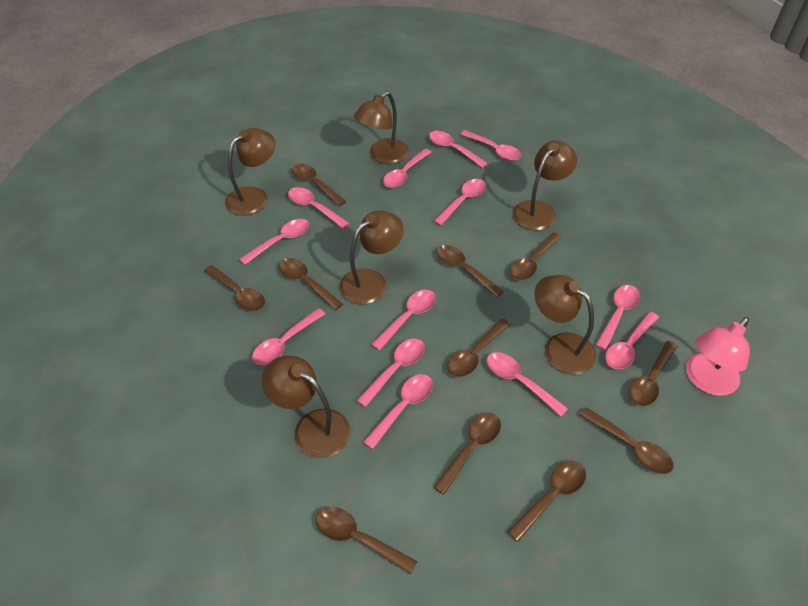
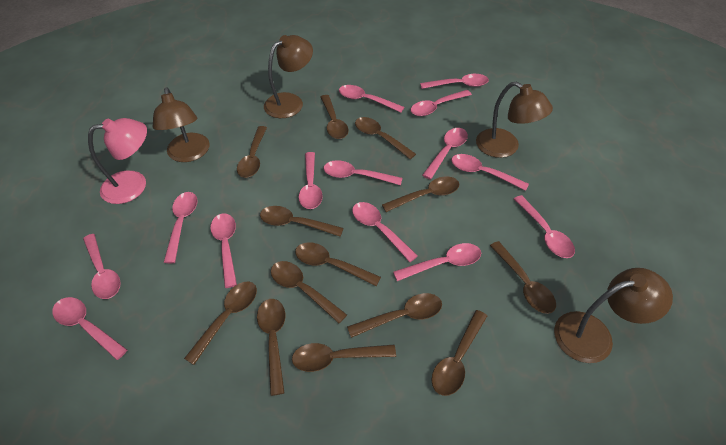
brown lamp: 6 -> 4
brown spoon: 11 -> 13
pink spoon: 13 -> 14

